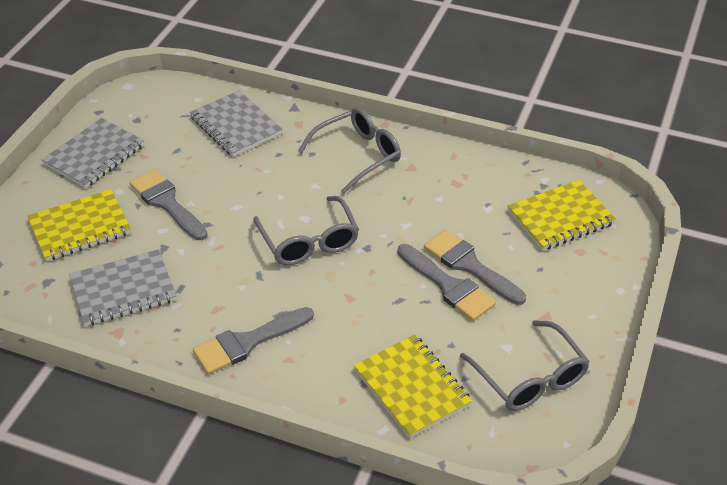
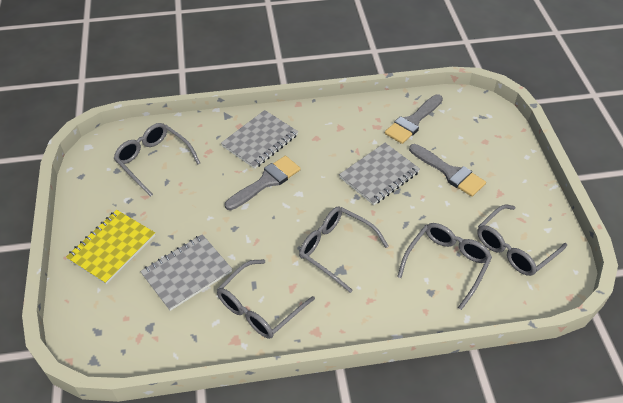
grey brush: 4 -> 3
grey glasses: 3 -> 5
yellow notebook: 3 -> 1

